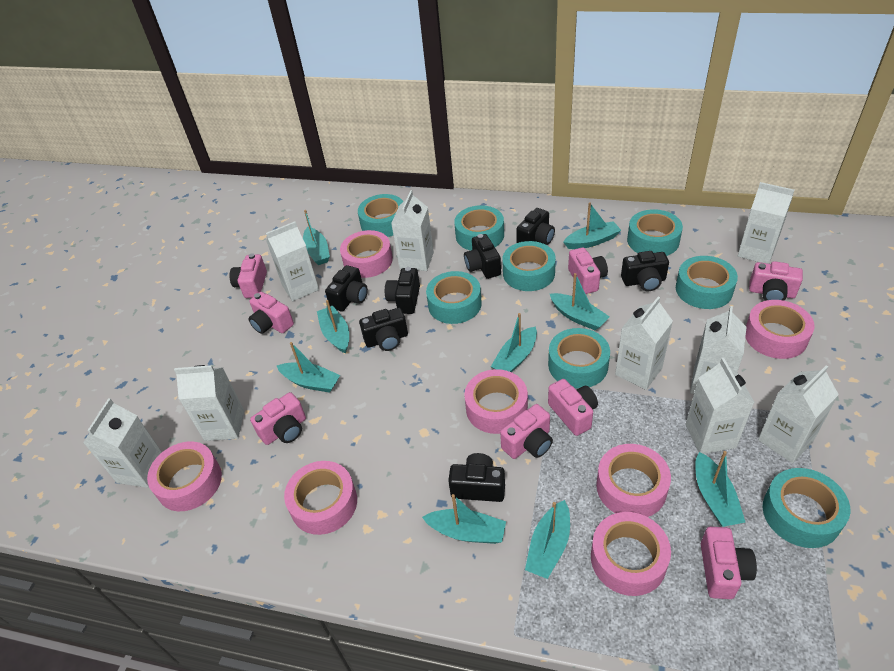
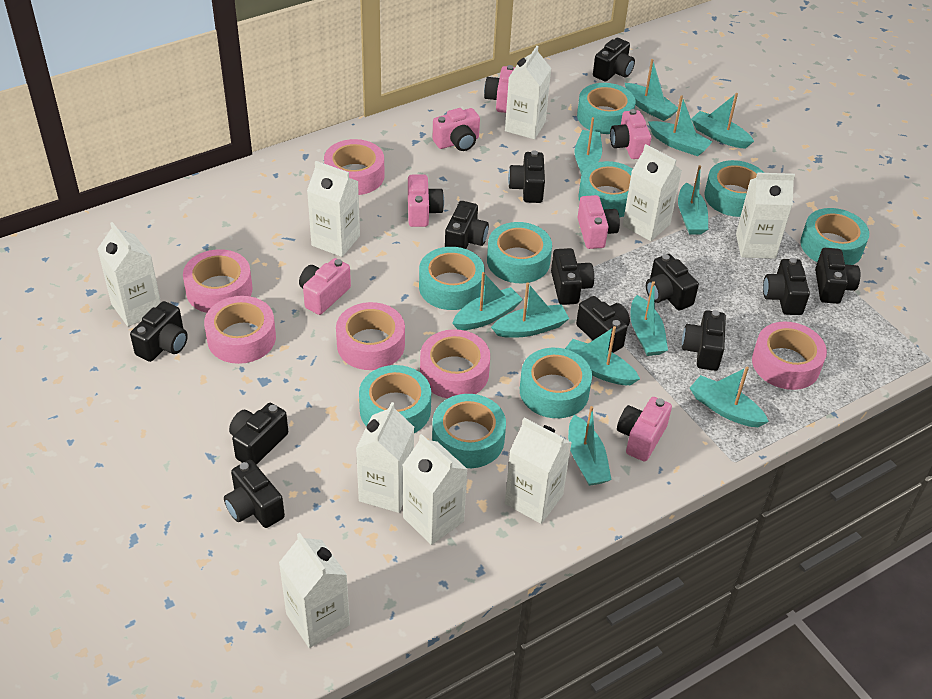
black camera: 7 -> 12
pink camera: 8 -> 7
pink tape: 7 -> 6
turquoise boat: 9 -> 11
turquoise tape: 8 -> 9

